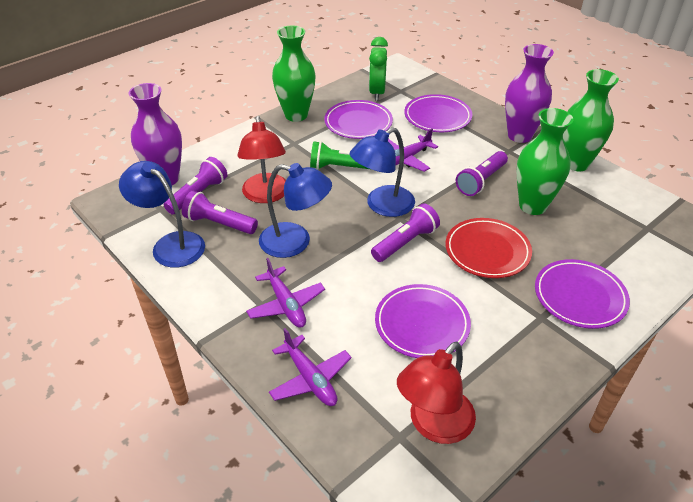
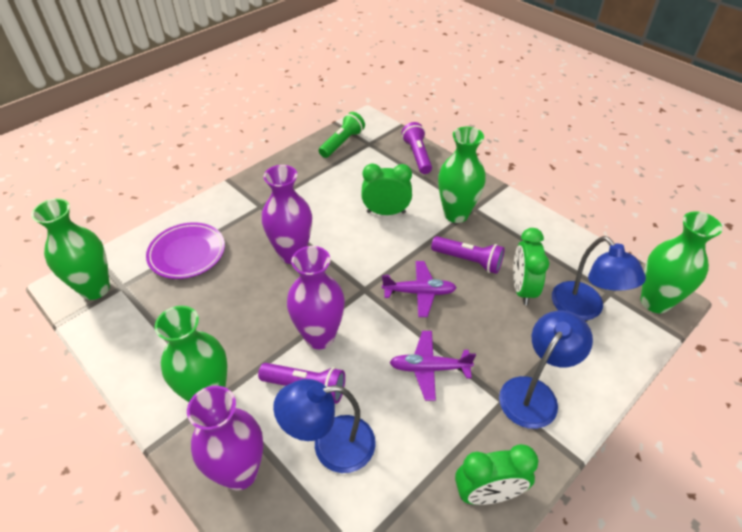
green clock: 1 -> 3
green vase: 3 -> 4
purple flashlight: 4 -> 3
purple plane: 3 -> 2
purple plate: 4 -> 1
purple vase: 2 -> 3
red lamp: 2 -> 0
red plate: 1 -> 0

